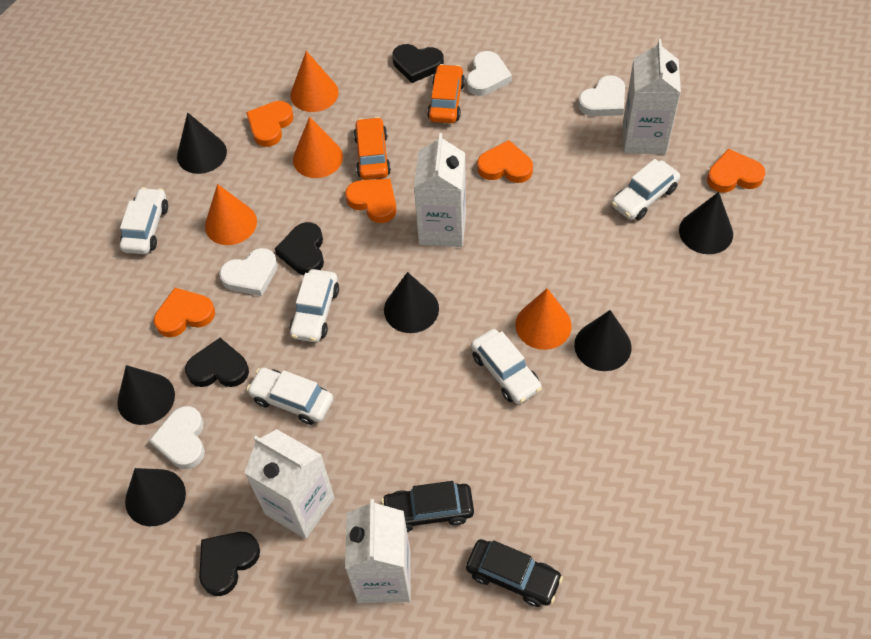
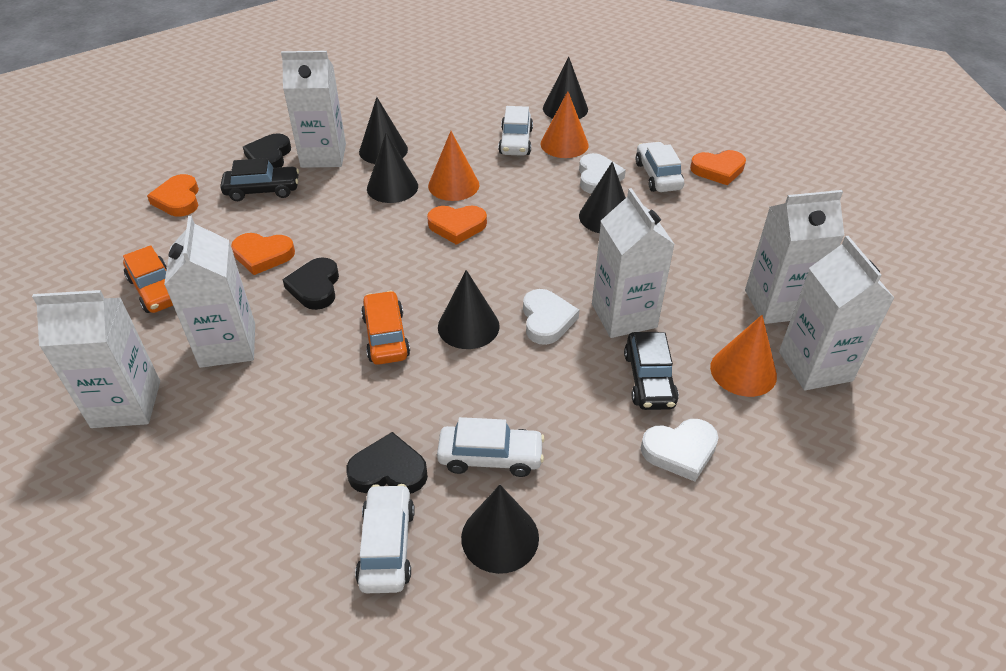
black heart: 4 -> 3
orange cone: 4 -> 3
orange heart: 5 -> 4
white car: 5 -> 4
white carton: 4 -> 6
white heart: 4 -> 3

